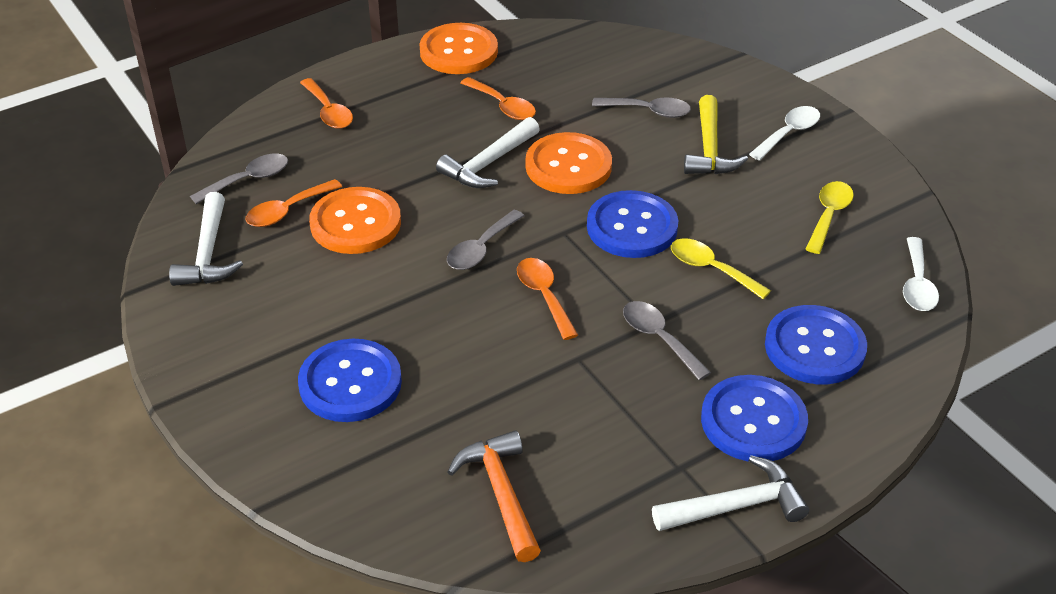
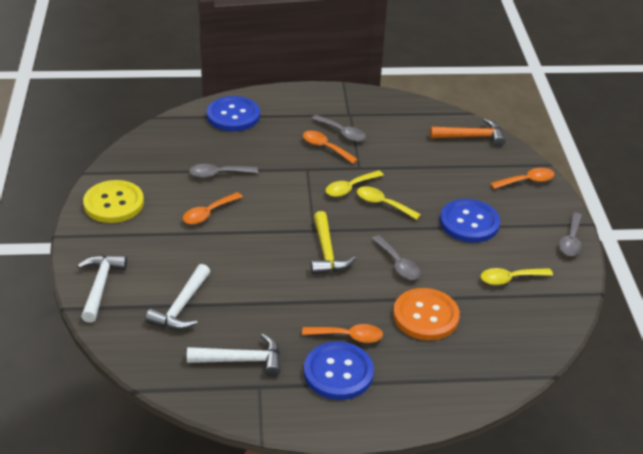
blue button: 4 -> 3
orange button: 3 -> 1
white spoon: 2 -> 0
yellow button: 0 -> 1
yellow spoon: 2 -> 3

